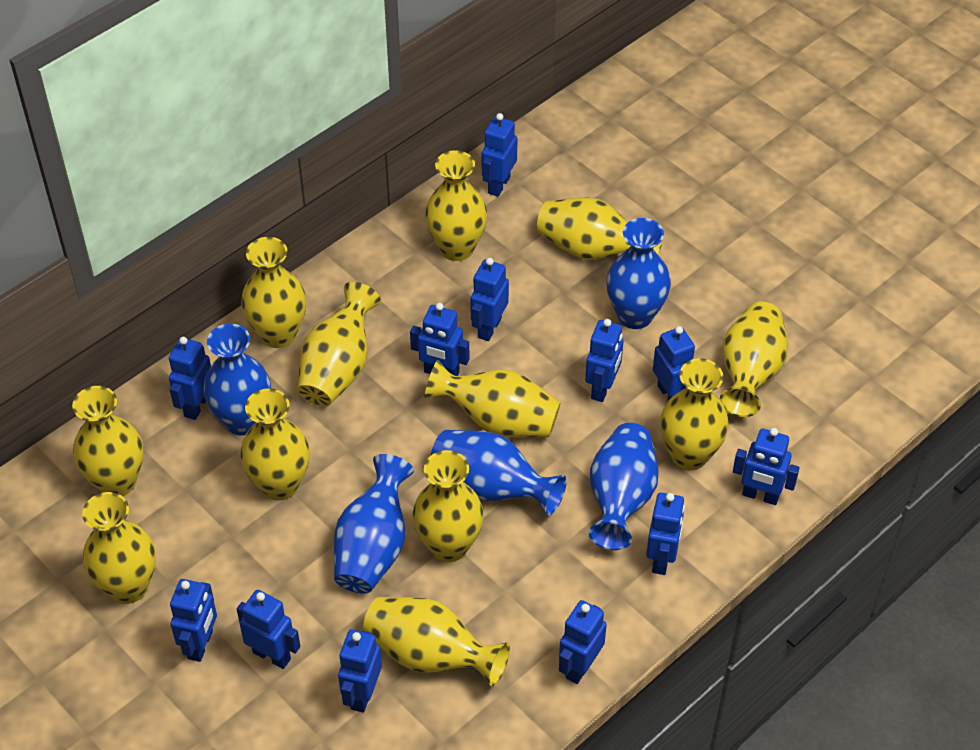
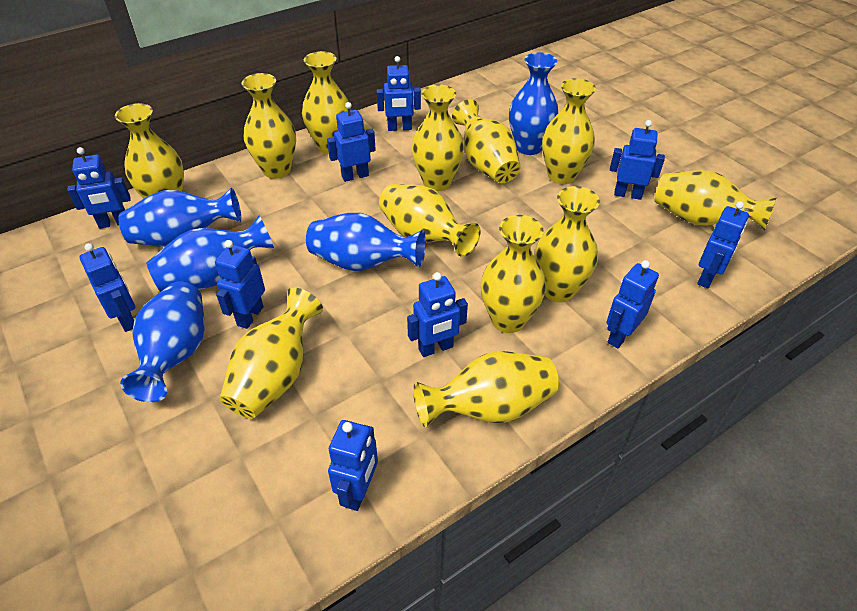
blue robot: 12 -> 10

